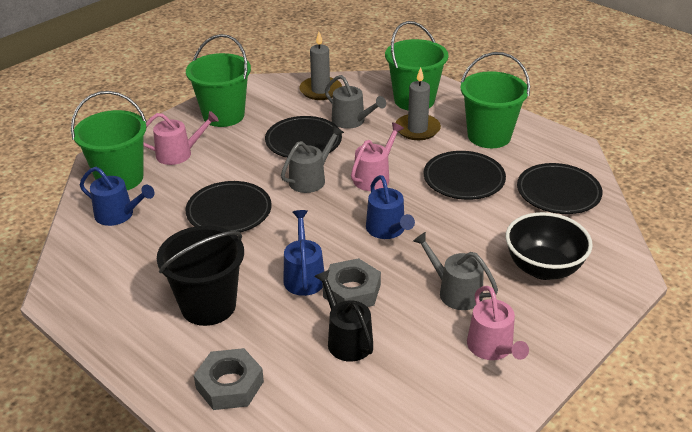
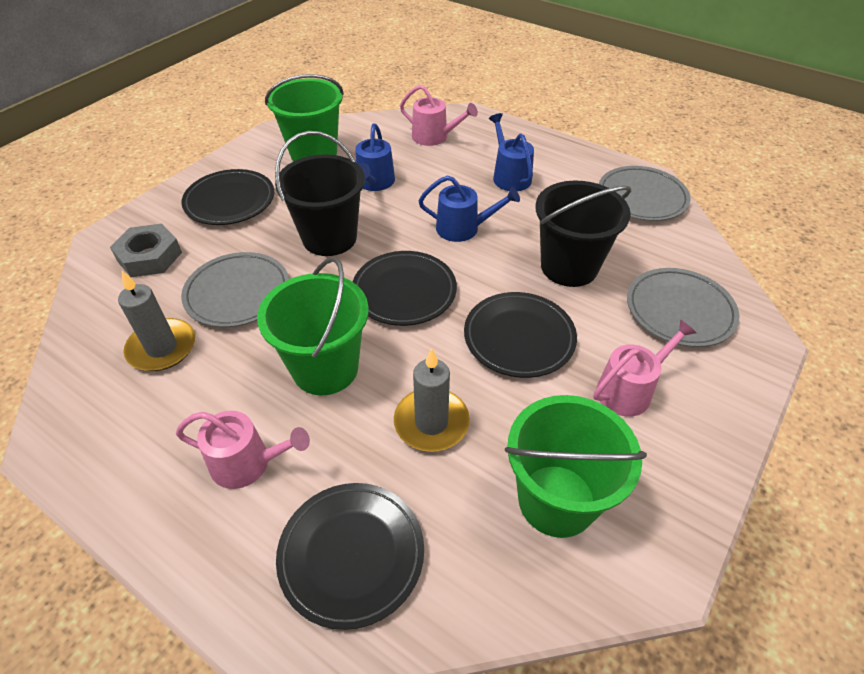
black bowl: 1 -> 0
black bucket: 1 -> 2
black watering can: 1 -> 0
green bucket: 4 -> 3
grey nut: 2 -> 1
grey plate: 0 -> 3
grey watering can: 3 -> 0

